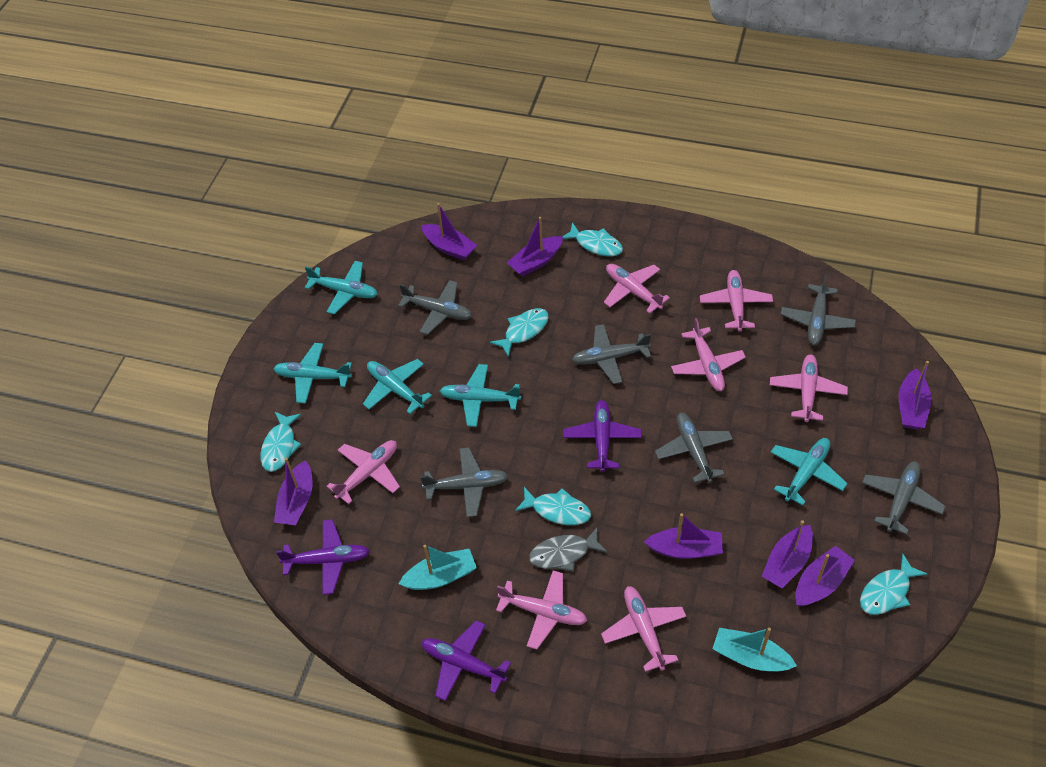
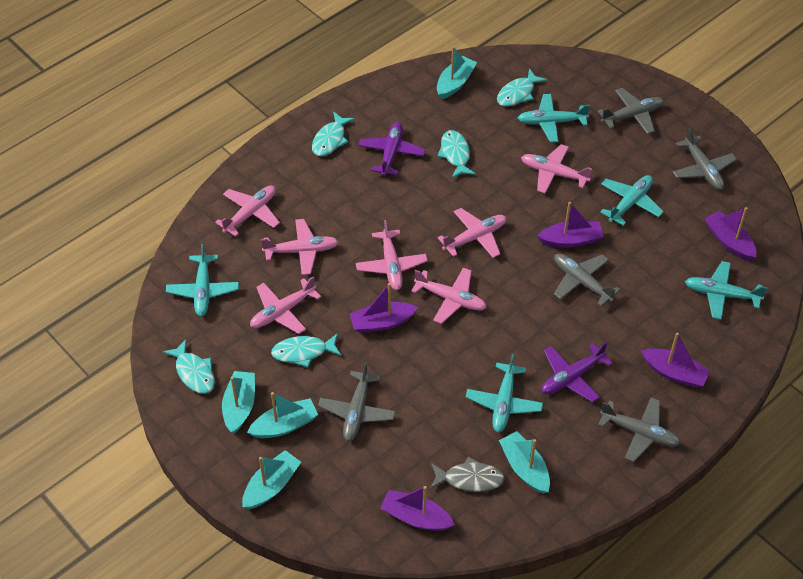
grey plane: 6 -> 5
purple boat: 7 -> 5
purple plane: 3 -> 2
turquoise boat: 2 -> 5

